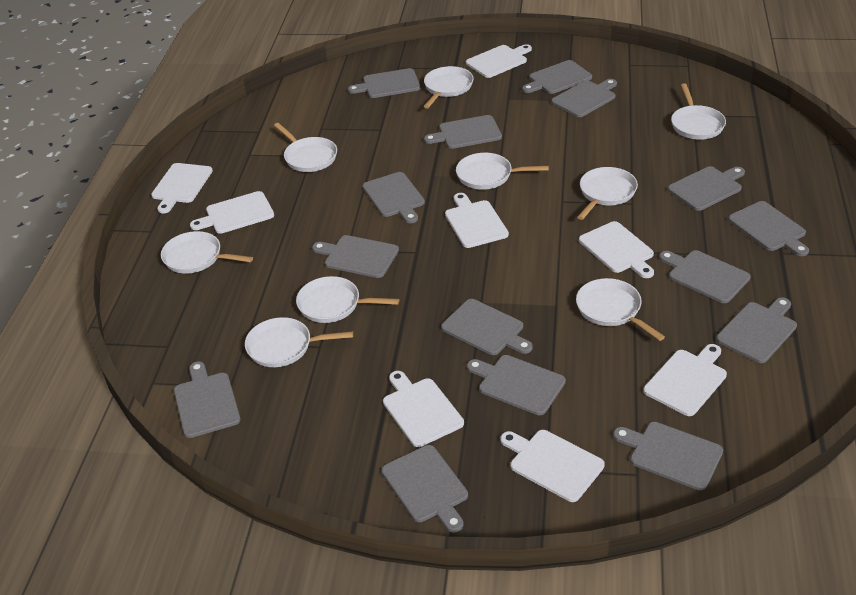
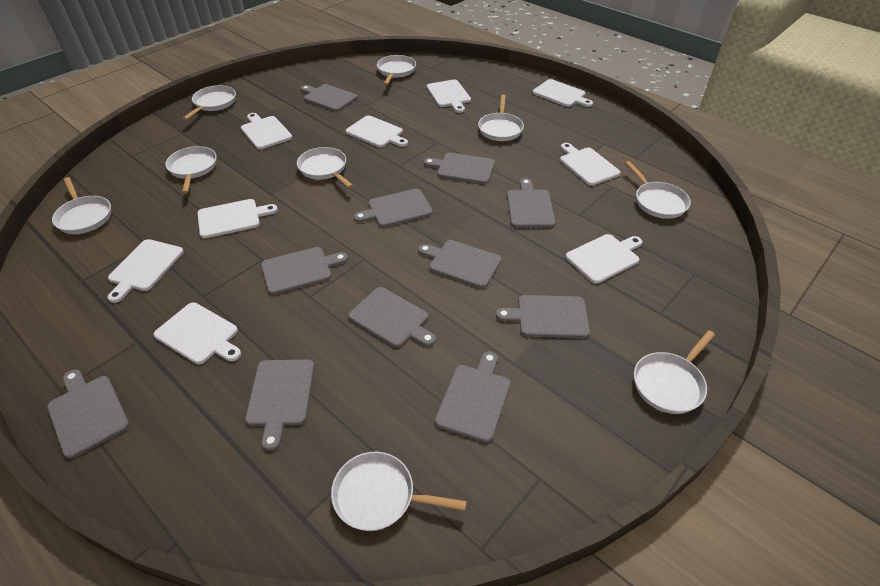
grey cutting board: 15 -> 11
white cutting board: 8 -> 9

